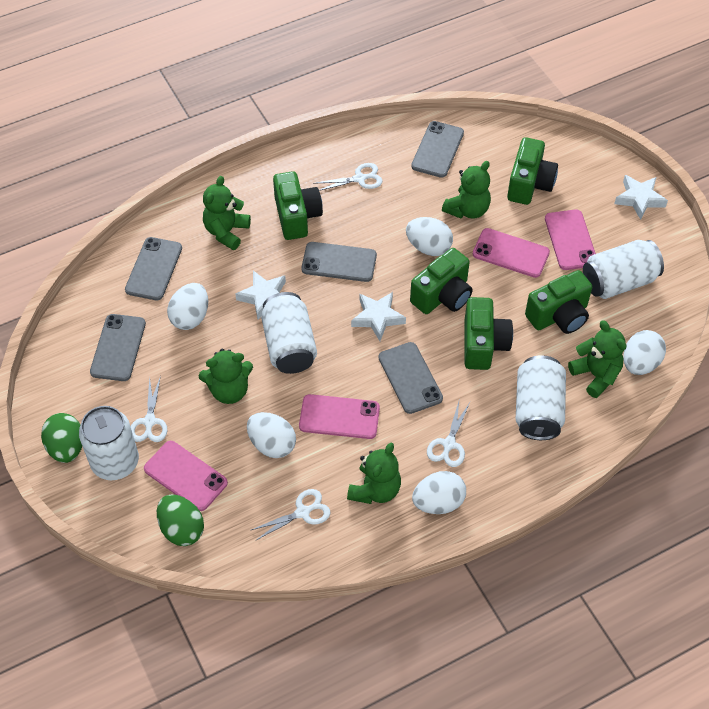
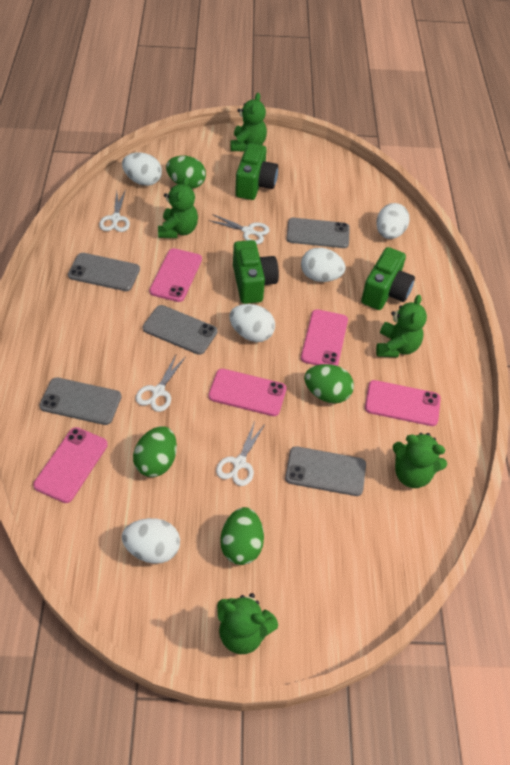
green camera: 5 -> 3
green egg: 2 -> 4
pink phone: 4 -> 5
white can: 4 -> 0
white star: 3 -> 0

